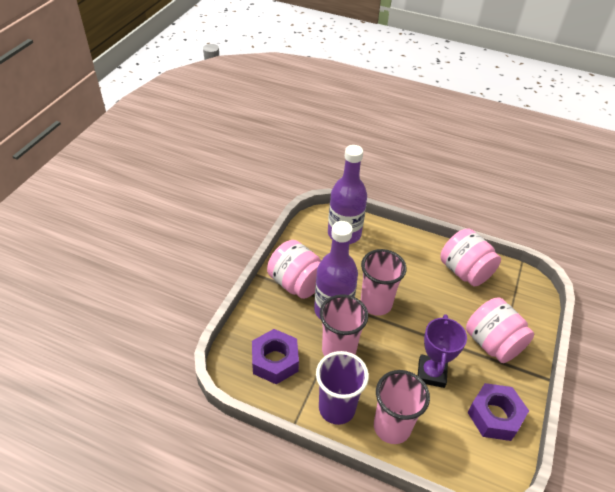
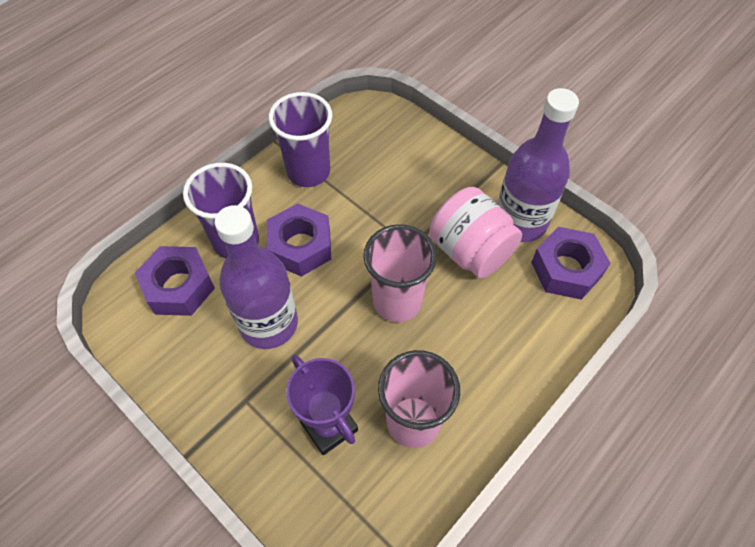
pink cup: 3 -> 2
pink jar: 3 -> 1
purple cup: 1 -> 2
purple nut: 2 -> 3

